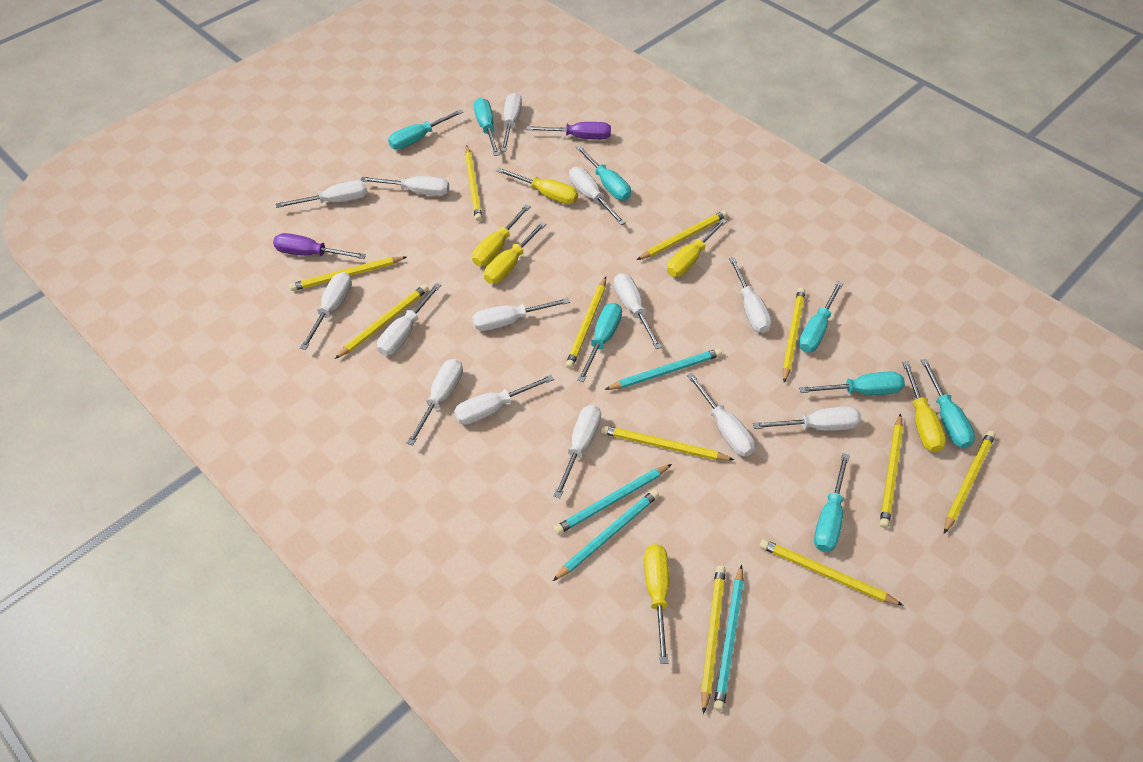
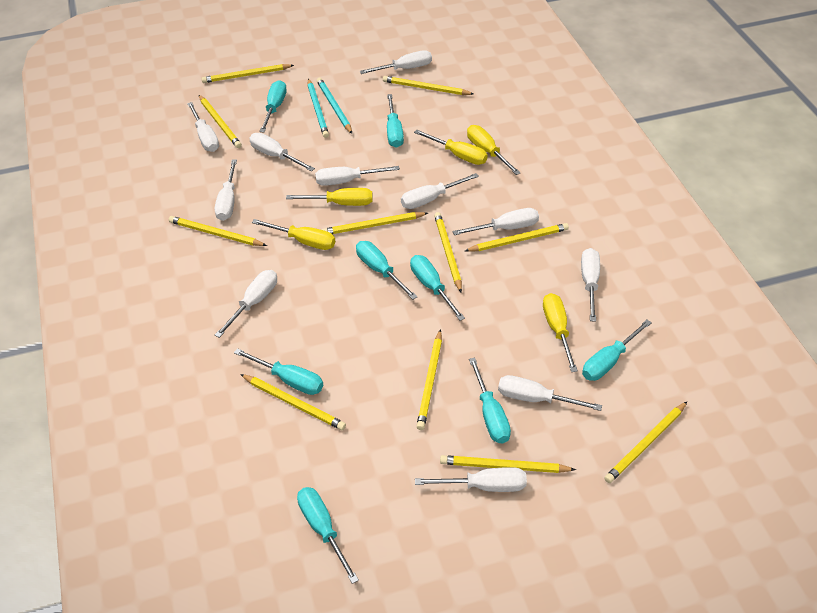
purple screwdriver: 2 -> 0
turquoise pencil: 4 -> 2
white screwdriver: 14 -> 11
yellow screwdriver: 6 -> 5

